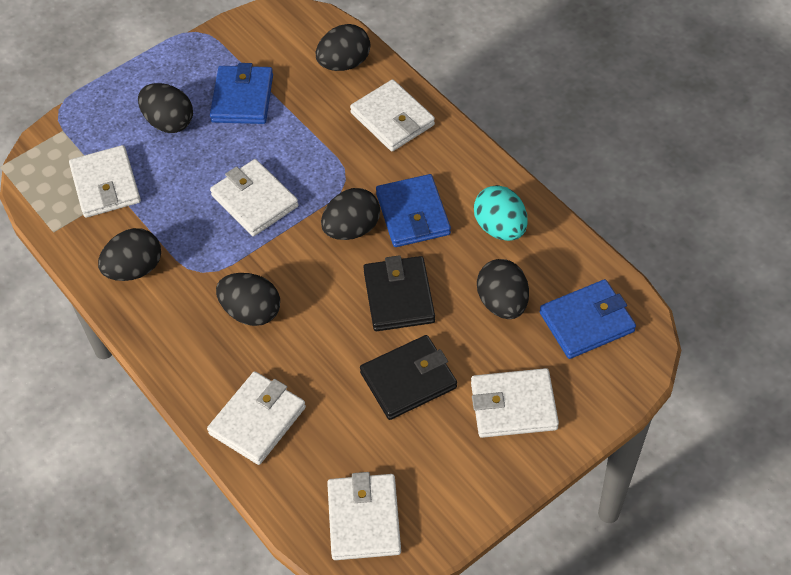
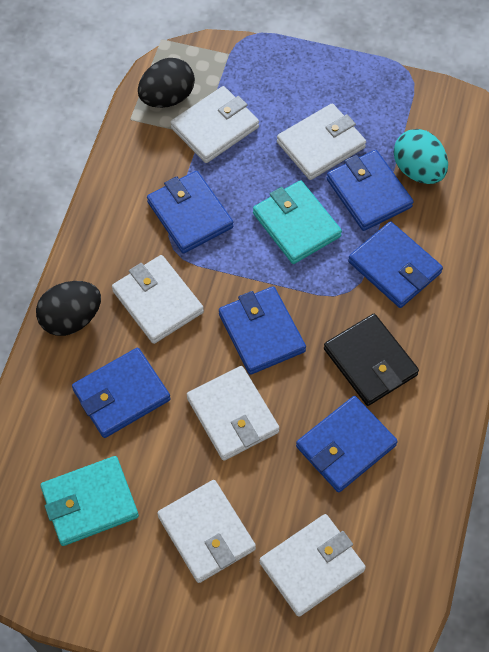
black egg: 6 -> 2
black wallet: 2 -> 1
blue wallet: 3 -> 6
turquoise wallet: 0 -> 2

